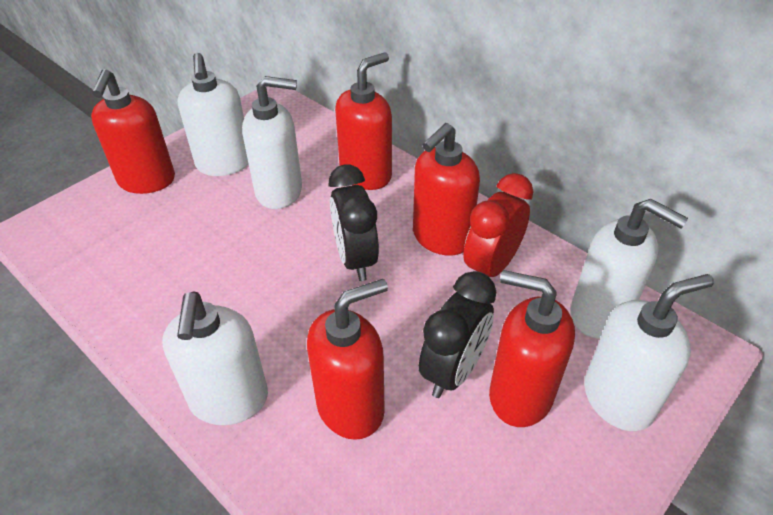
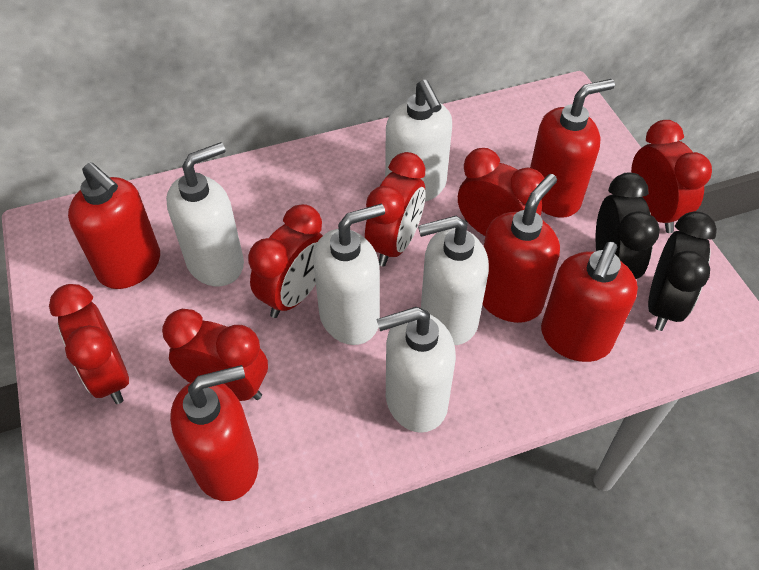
red clock: 1 -> 6

